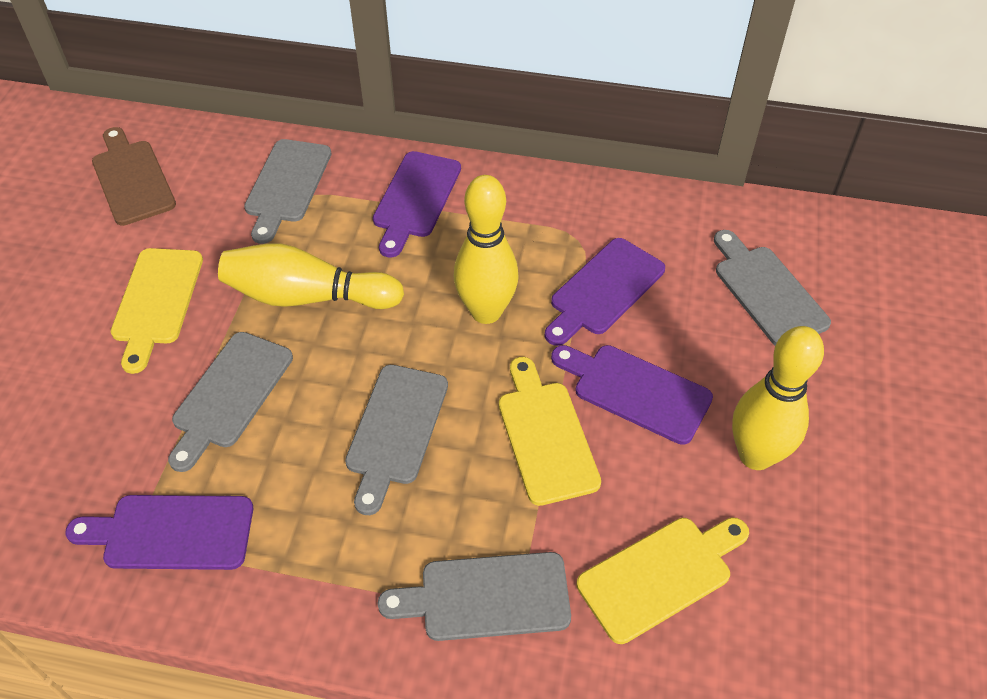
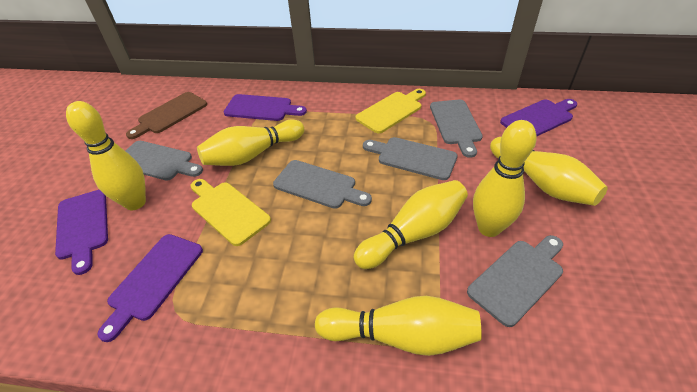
yellow bowling pin: 3 -> 6
yellow cutting board: 3 -> 2

